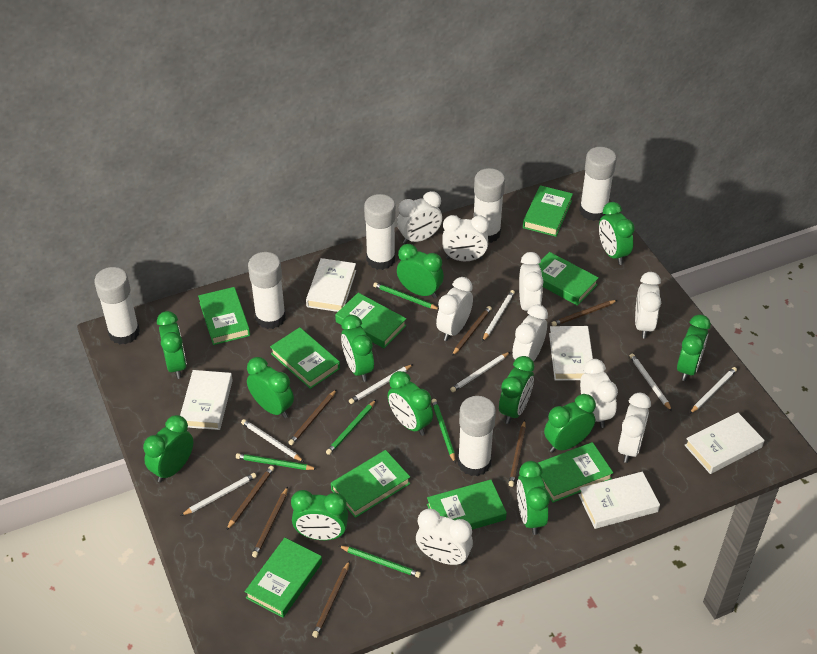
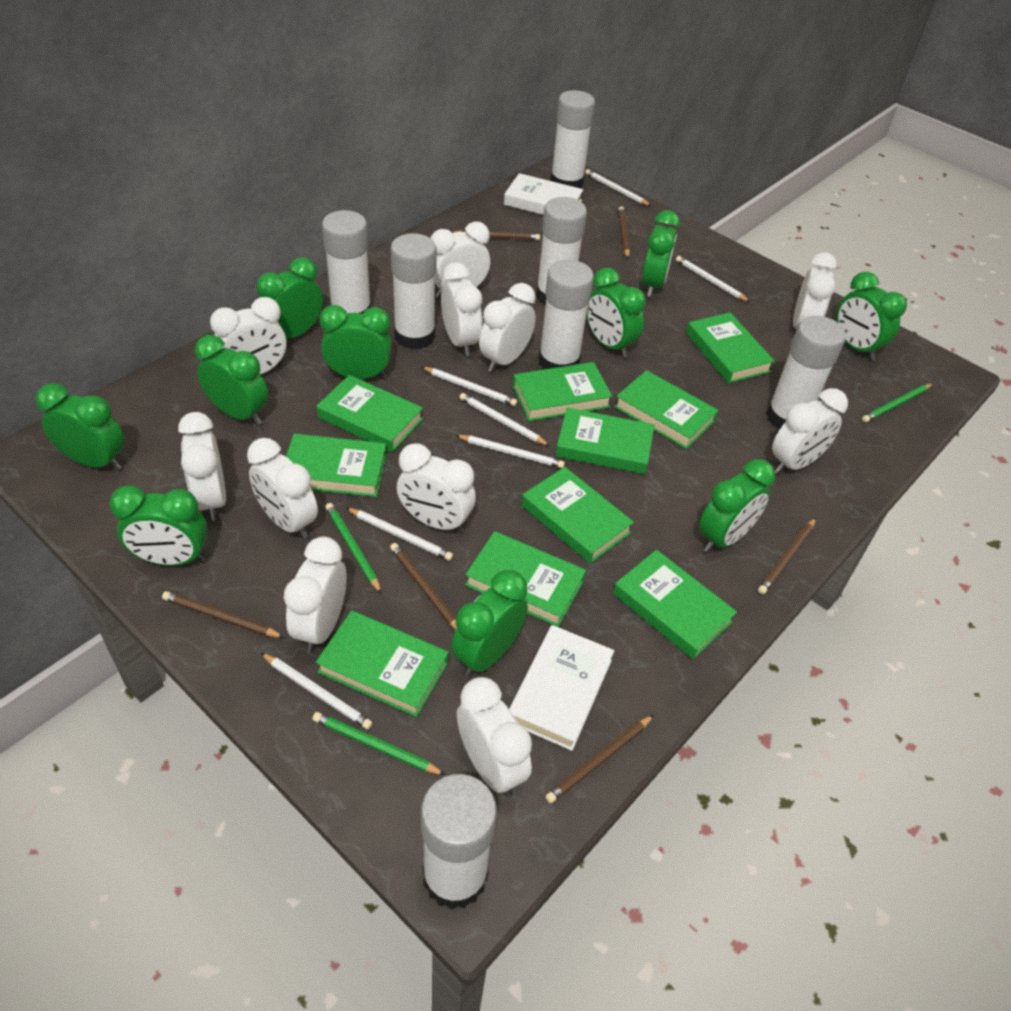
brown pencil: 7 -> 6
green book: 9 -> 10
green clock: 12 -> 10
green pencil: 5 -> 3
white book: 5 -> 2
white clock: 9 -> 11
white glue stick: 6 -> 7

